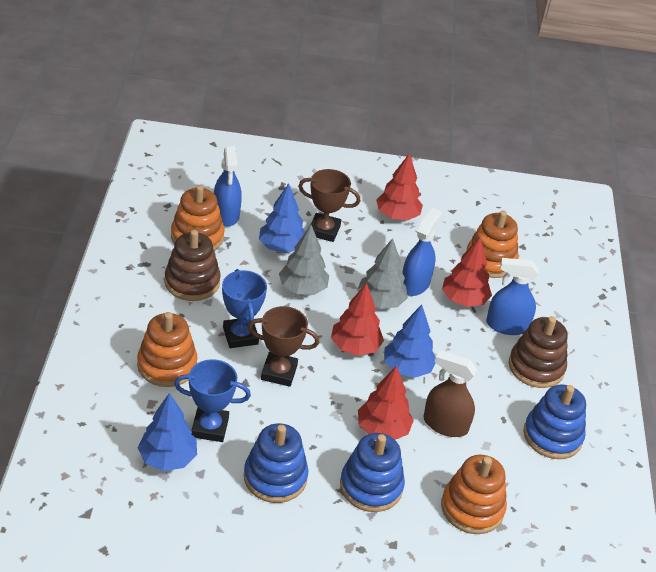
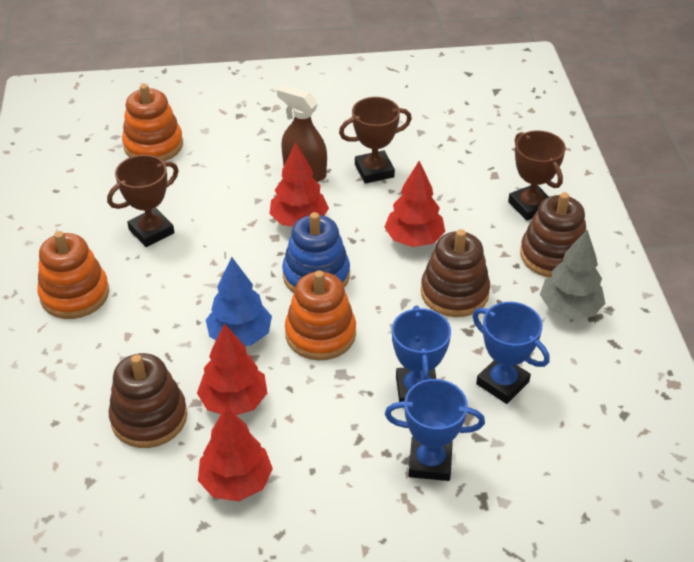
blue spray bottle: 3 -> 0
blue stacking toy: 3 -> 1
blue tree: 3 -> 1
blue trophy: 2 -> 3
brown stacking toy: 2 -> 3
brown trophy: 2 -> 3
grey tree: 2 -> 1
orange stacking toy: 4 -> 3

